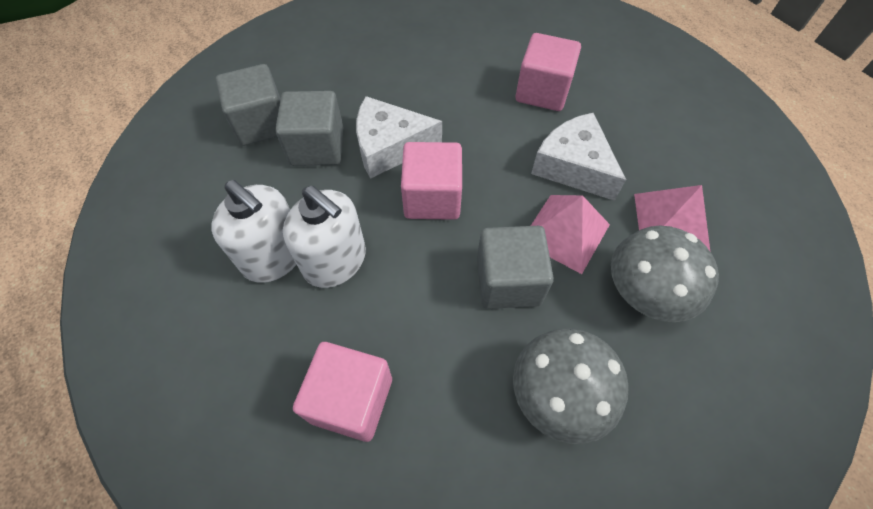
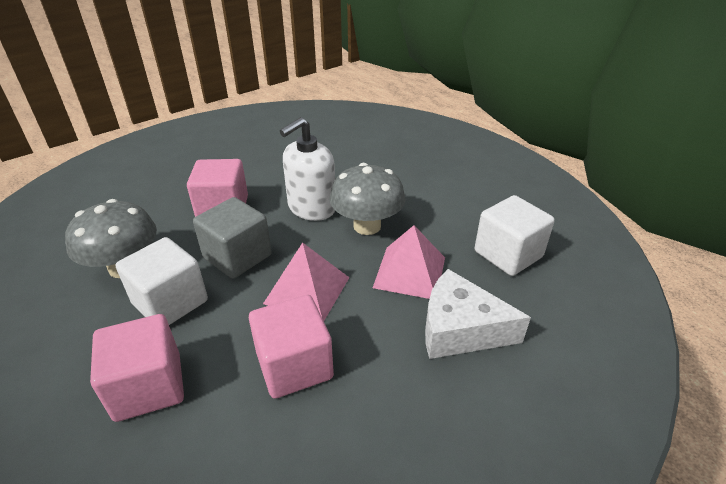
grey cube: 3 -> 1
white cheese: 2 -> 1
white cube: 0 -> 2
white soap dispenser: 2 -> 1

